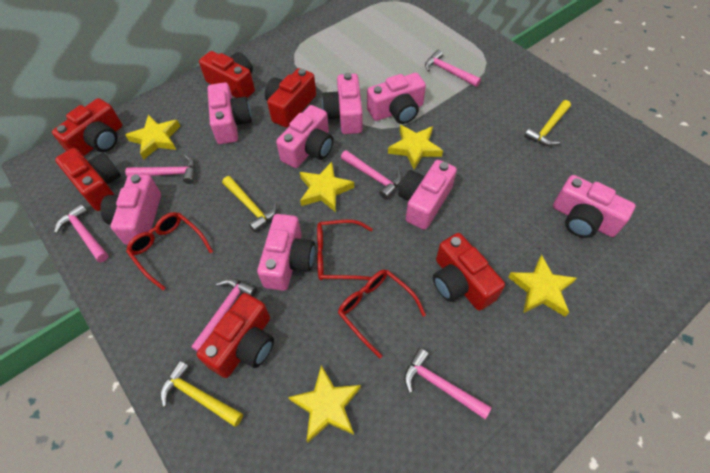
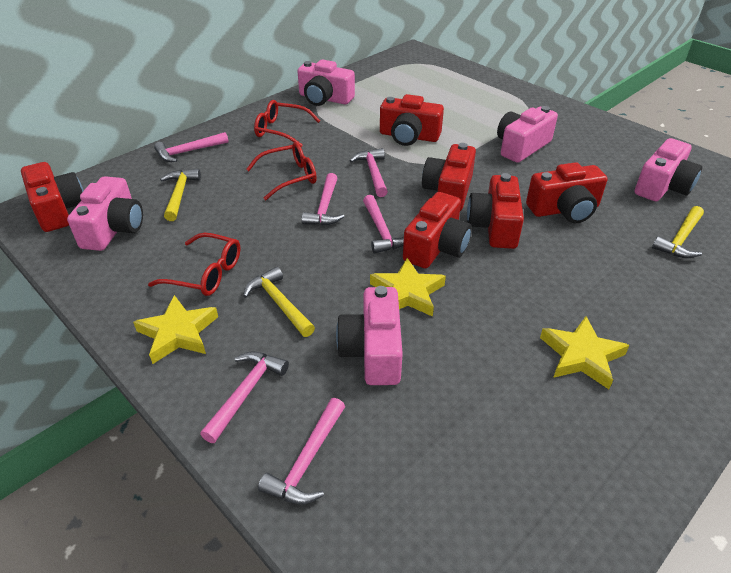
pink camera: 8 -> 5
yellow star: 5 -> 3

